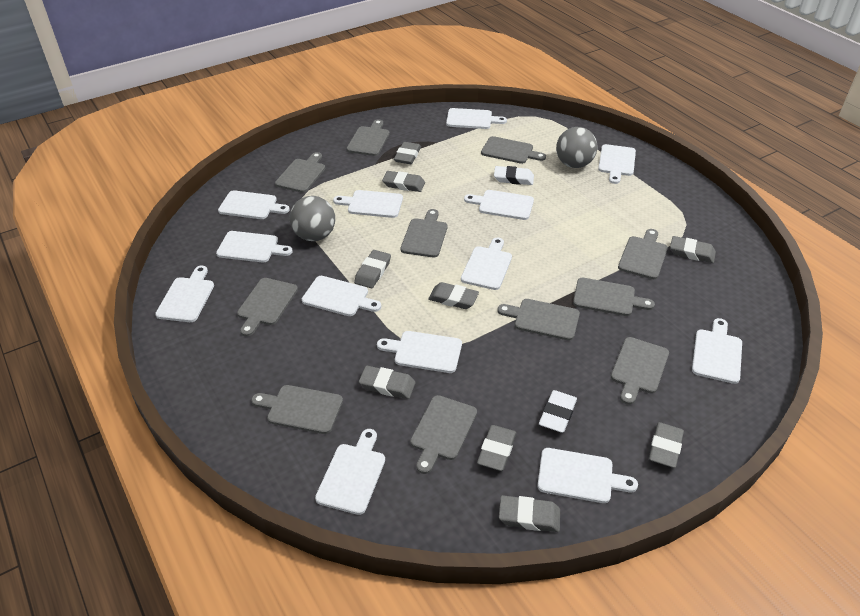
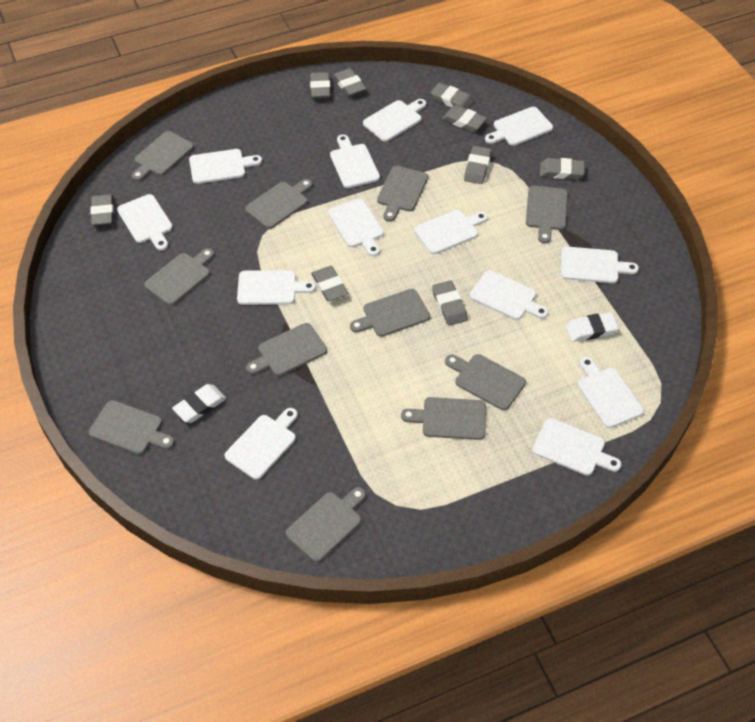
grey ball: 2 -> 0

